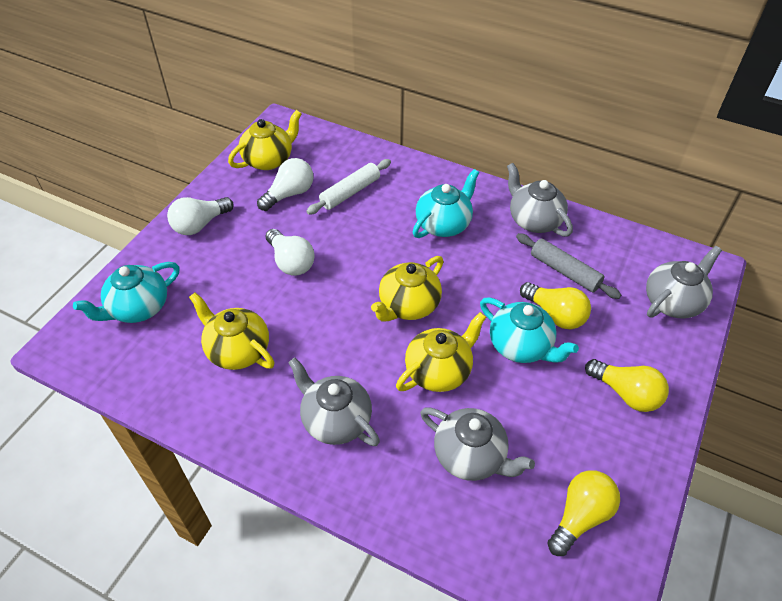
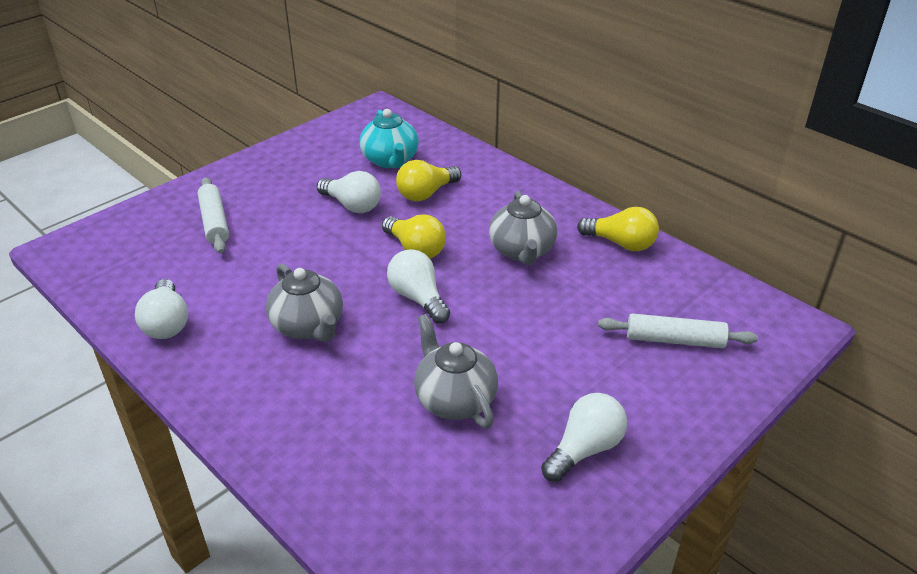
grey rolling pin: 1 -> 0
grey teapot: 4 -> 3
turquoise teapot: 3 -> 1
white light bulb: 3 -> 4
white rolling pin: 1 -> 2
yellow teapot: 4 -> 0

